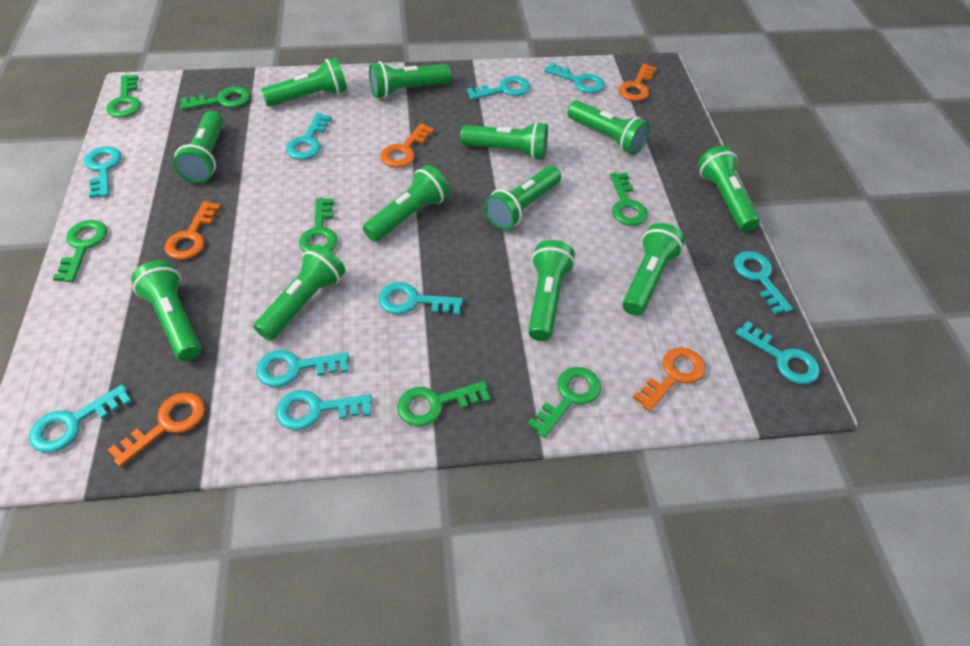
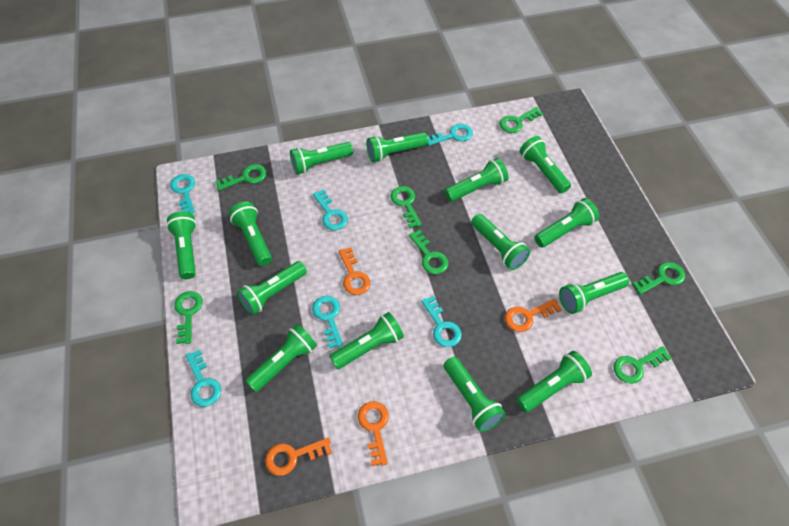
green flashlight: 12 -> 14
orange key: 5 -> 4
turquoise key: 10 -> 6

